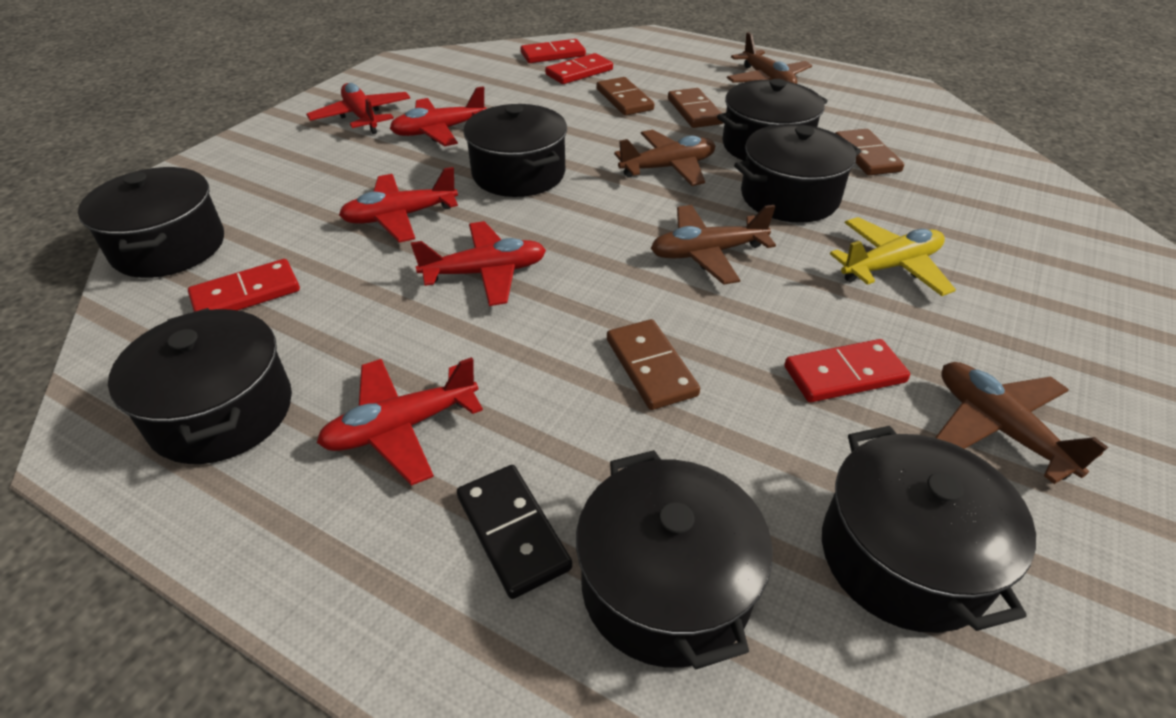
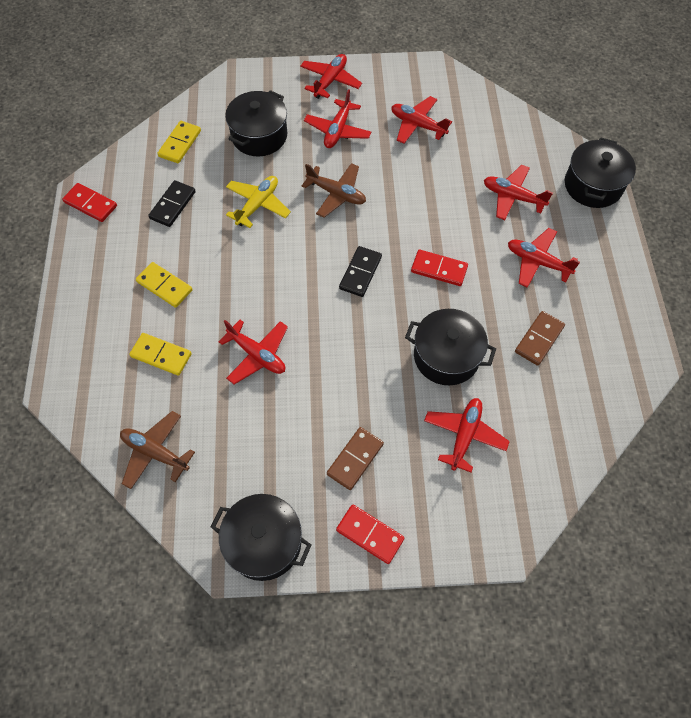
black domino: 1 -> 2
black pot: 7 -> 4
brown domino: 4 -> 2
brown plane: 4 -> 2
red domino: 4 -> 3
red plane: 5 -> 7
yellow domino: 0 -> 3

